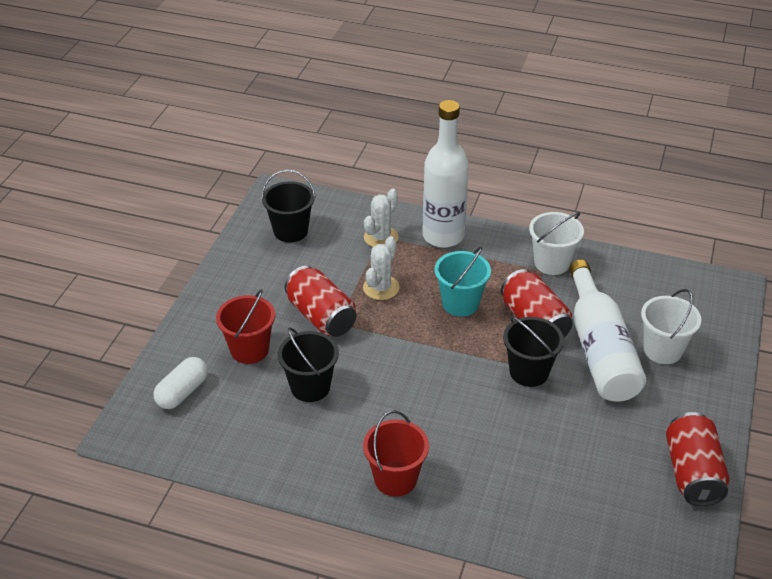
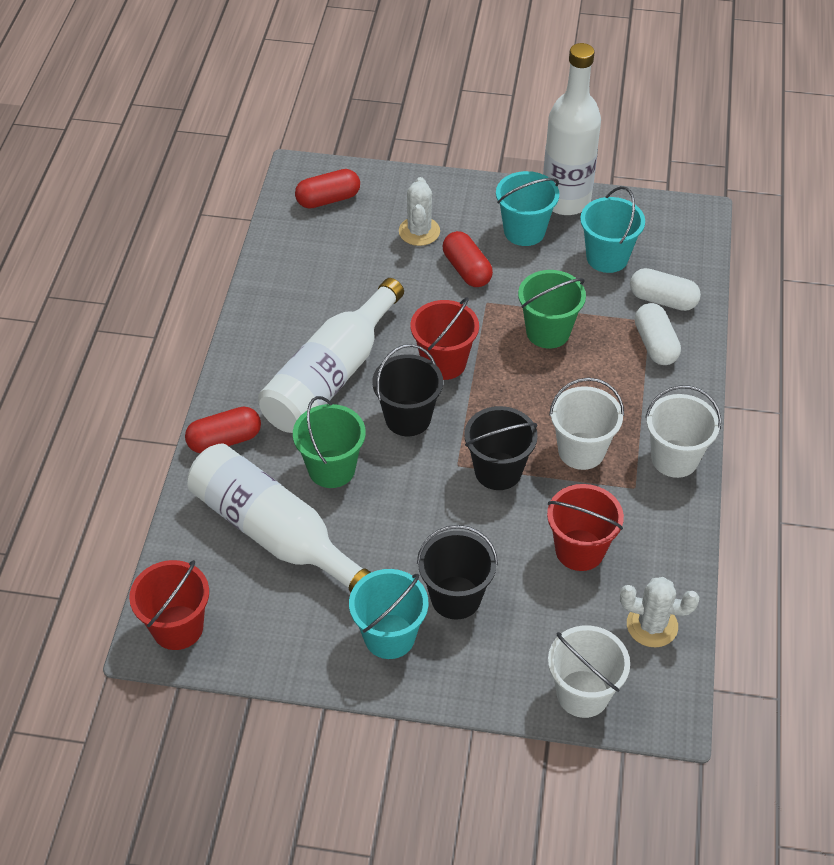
green bucket: 0 -> 2
red bucket: 2 -> 3
red can: 3 -> 0
red capsule: 0 -> 3
turquoise bucket: 1 -> 3
white bottle: 2 -> 3
white bucket: 2 -> 3
white capsule: 1 -> 2

